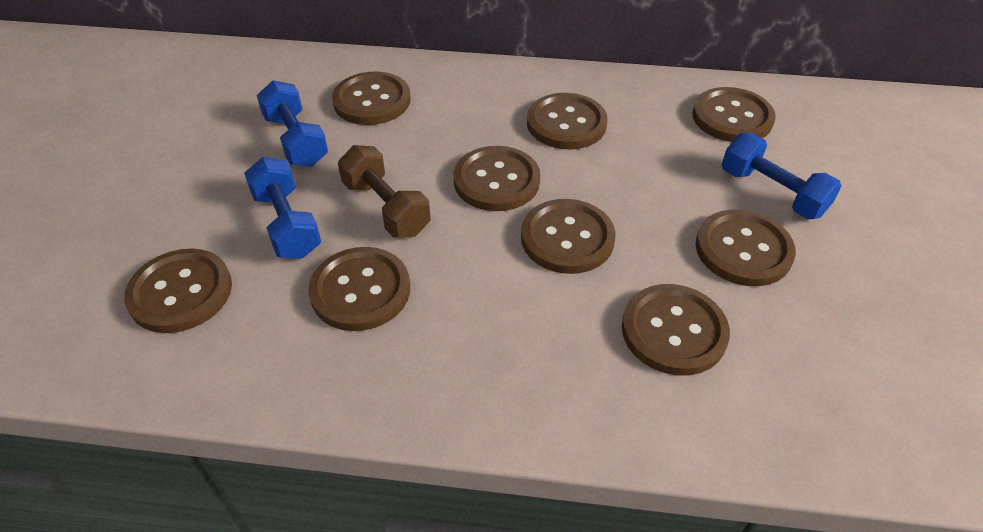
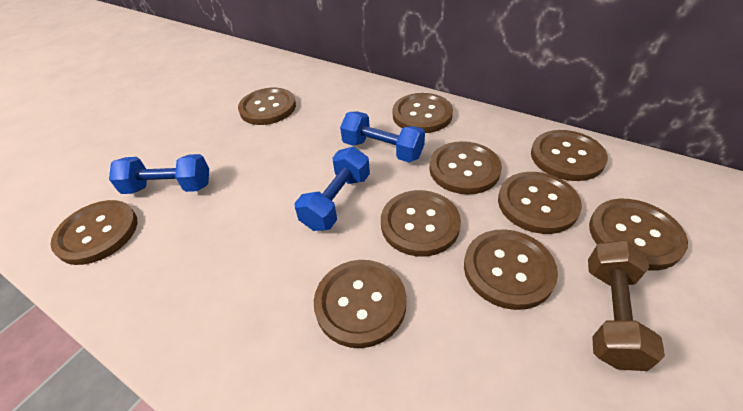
brown button: 9 -> 10

